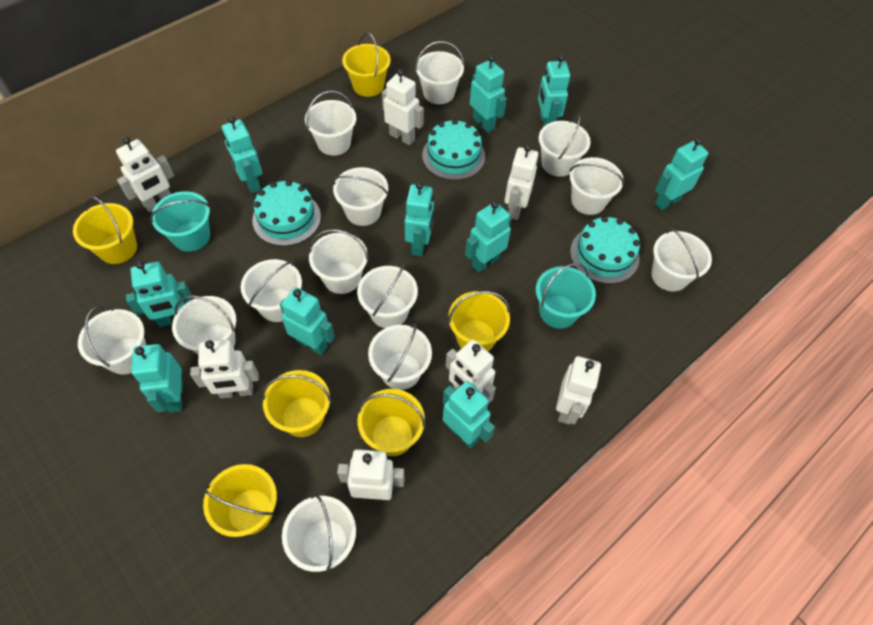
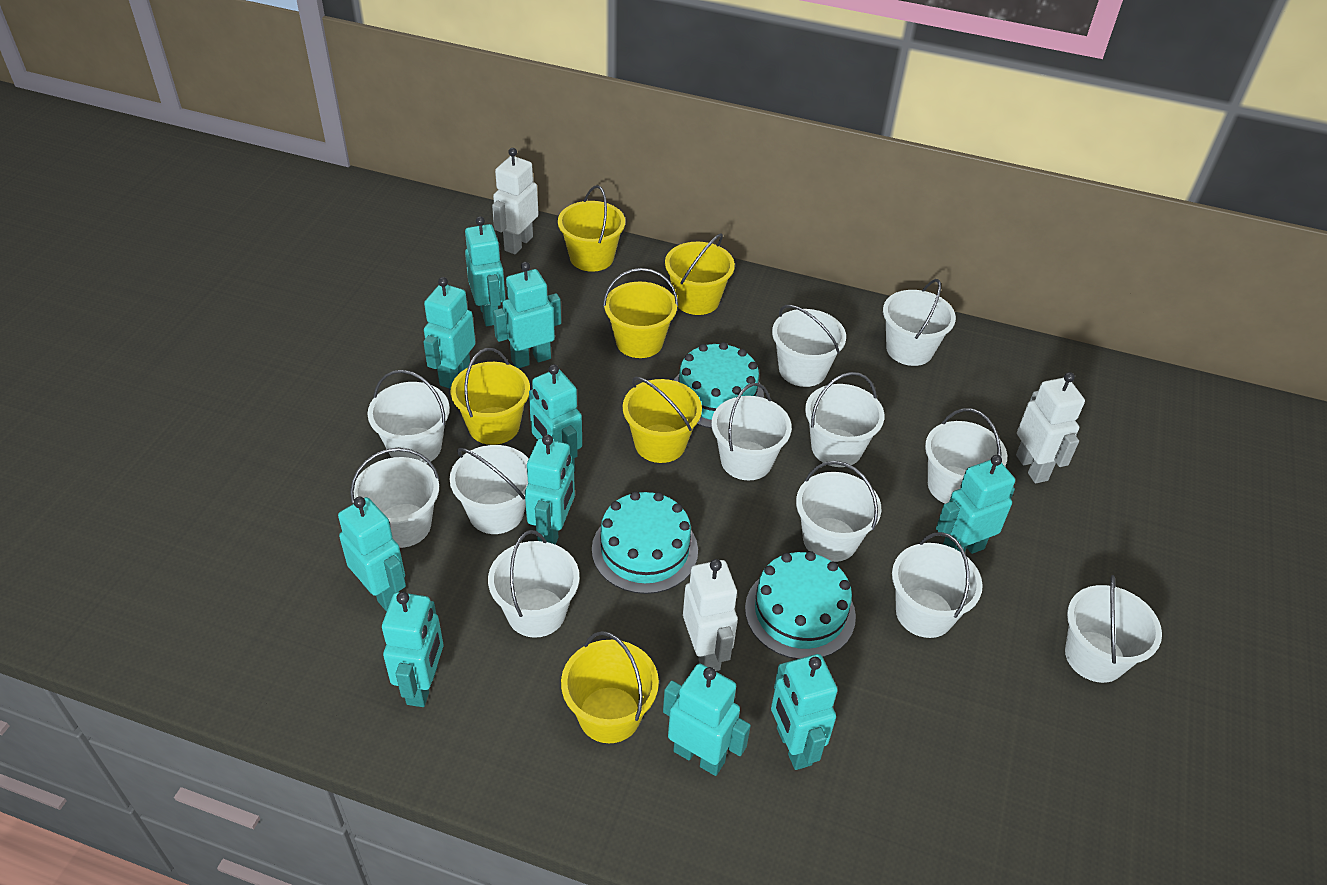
turquoise bucket: 2 -> 0
white bucket: 13 -> 12
white robot: 7 -> 3

